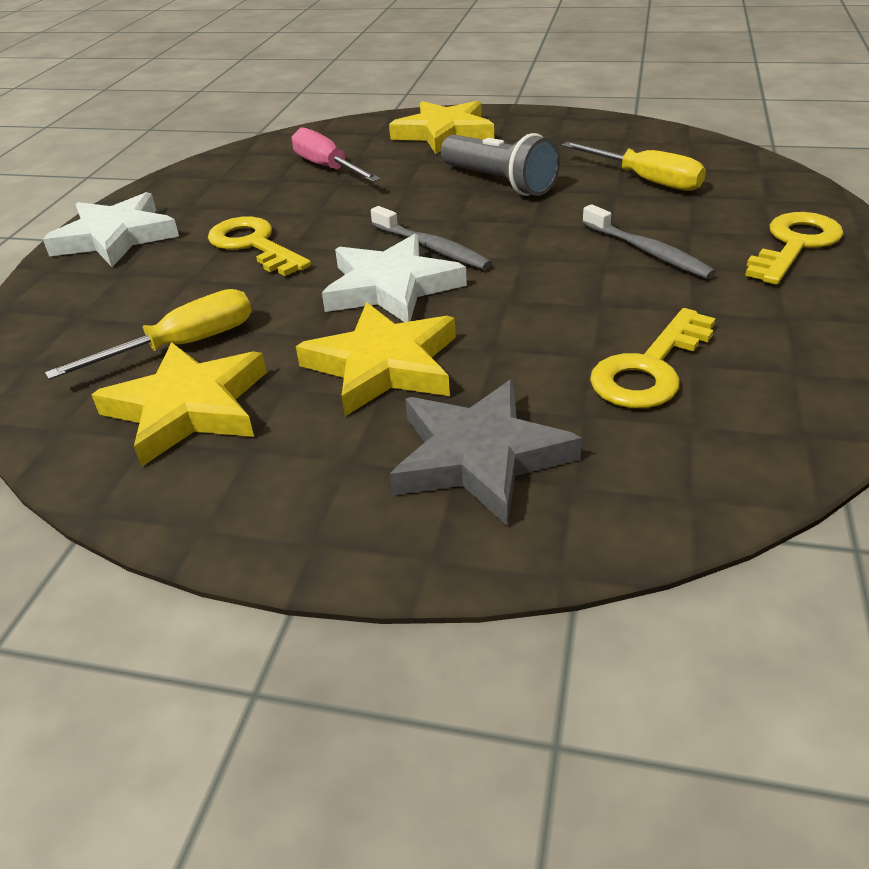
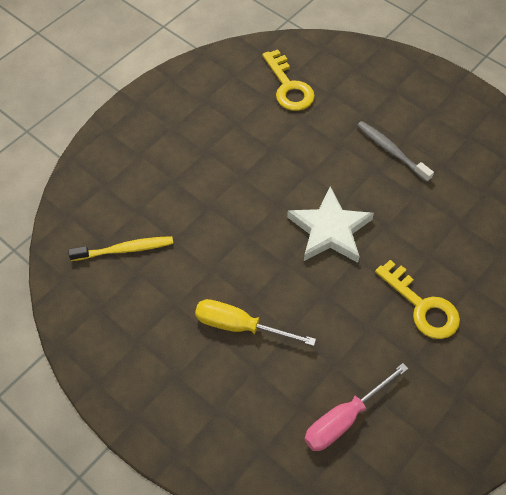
grey flashlight: 1 -> 0
grey star: 1 -> 0
grey toothbrush: 2 -> 1
white star: 2 -> 1
yellow key: 3 -> 2
yellow screwdriver: 2 -> 1
yellow star: 3 -> 0
yellow toothbrush: 0 -> 1

